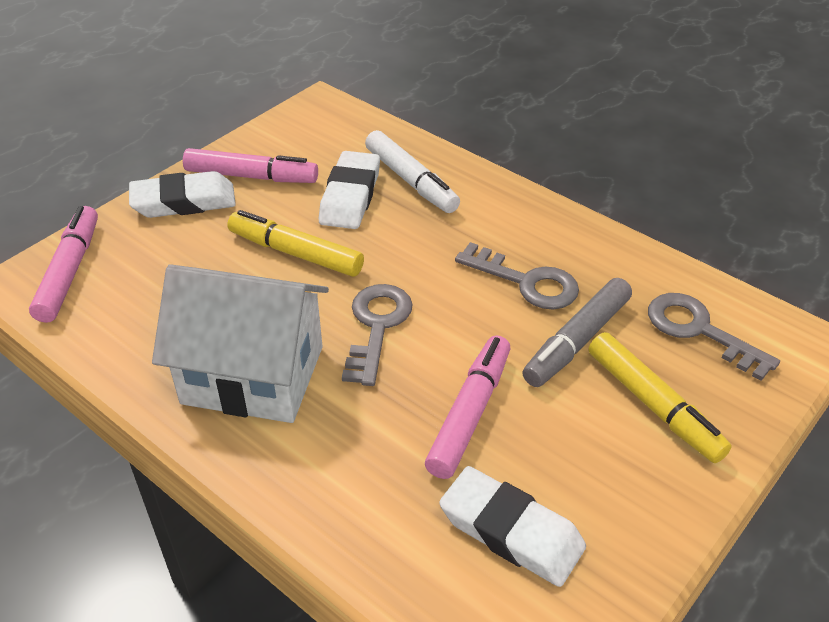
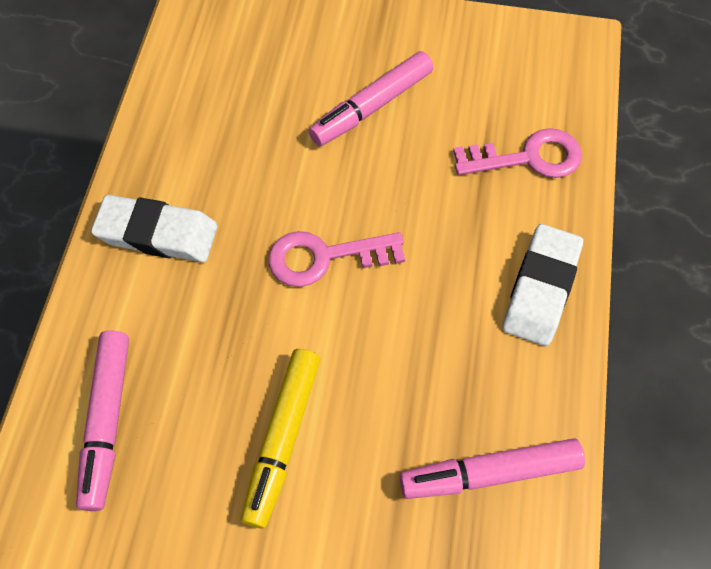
grey key: 3 -> 0
grey marker: 1 -> 0
pink key: 0 -> 2
white eraser: 3 -> 2
white house: 1 -> 0
white marker: 1 -> 0
yellow marker: 2 -> 1

